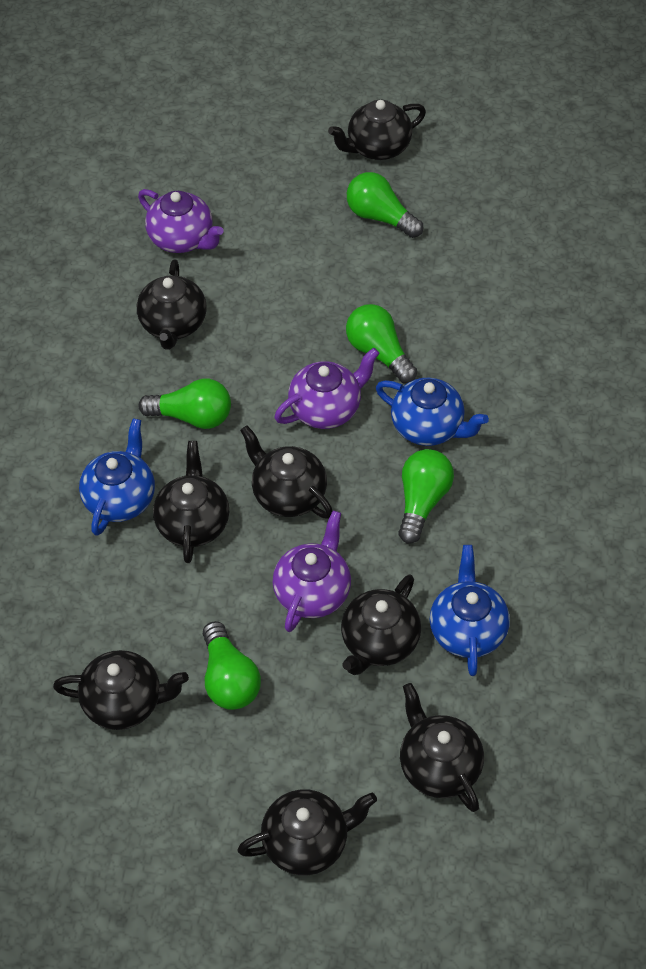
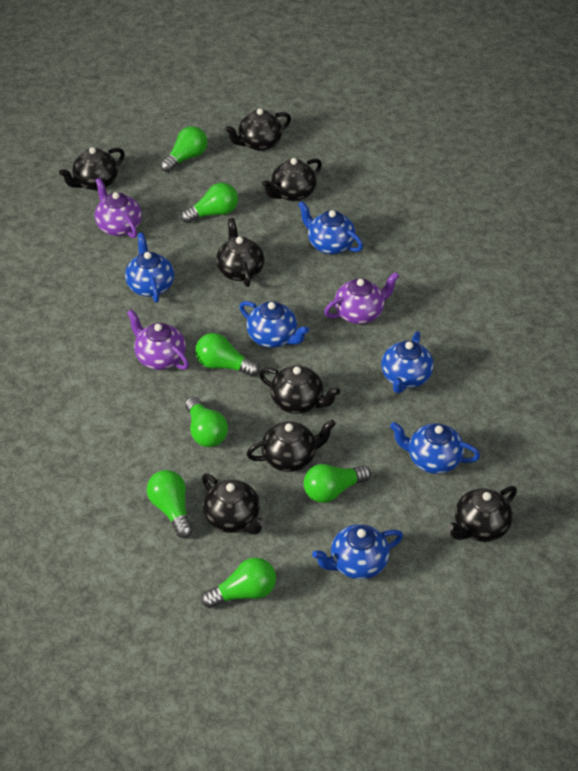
blue teapot: 3 -> 6
green light bulb: 5 -> 7

